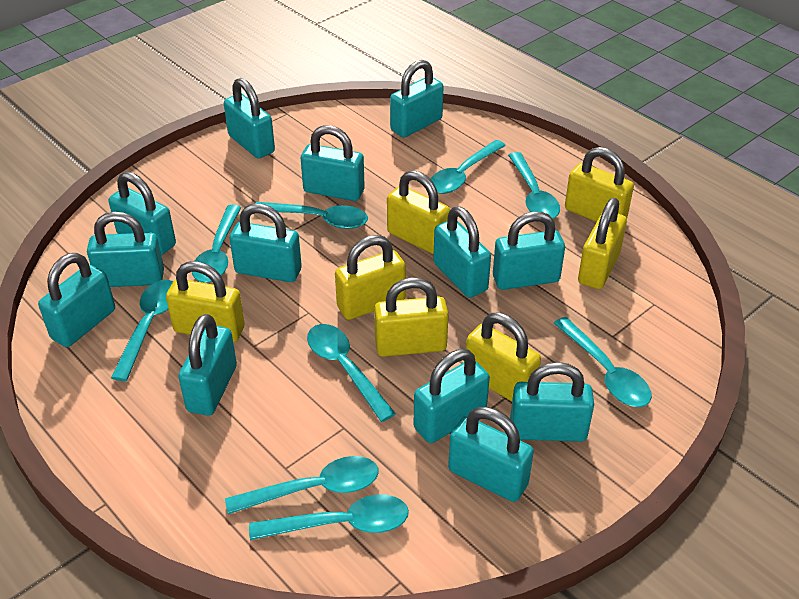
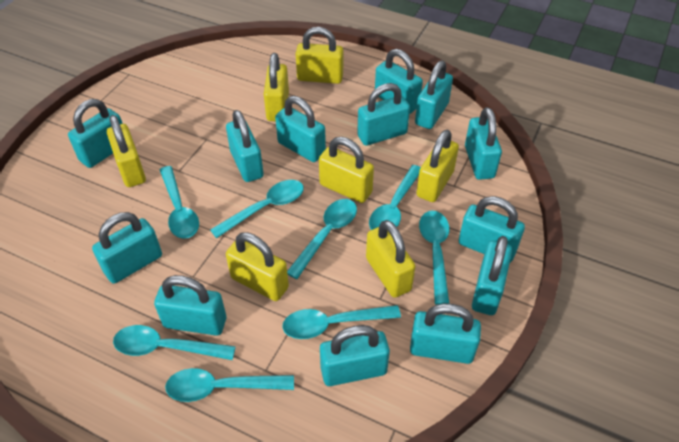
turquoise spoon: 9 -> 8

